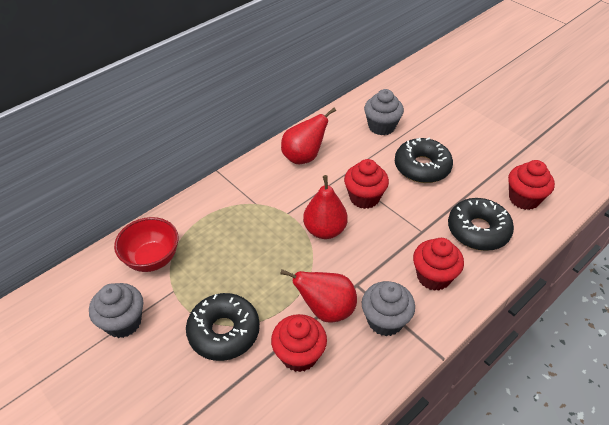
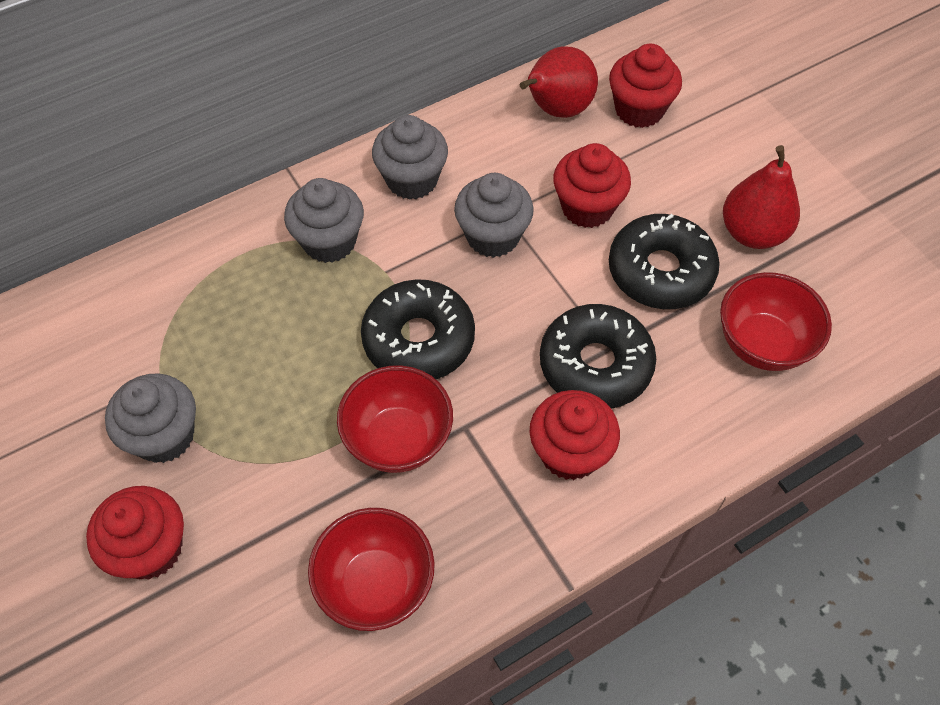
grey cupcake: 3 -> 4
red bowl: 1 -> 3
red pear: 3 -> 2

